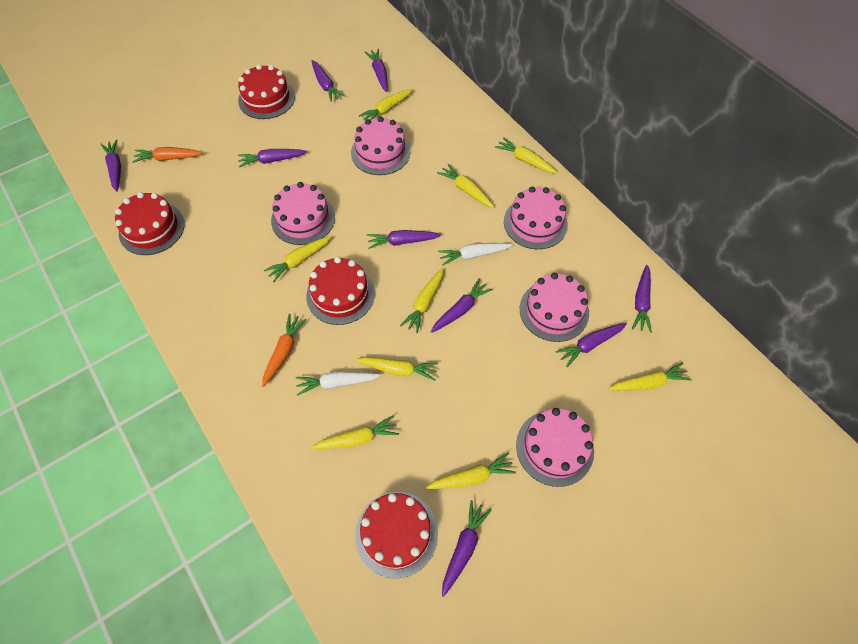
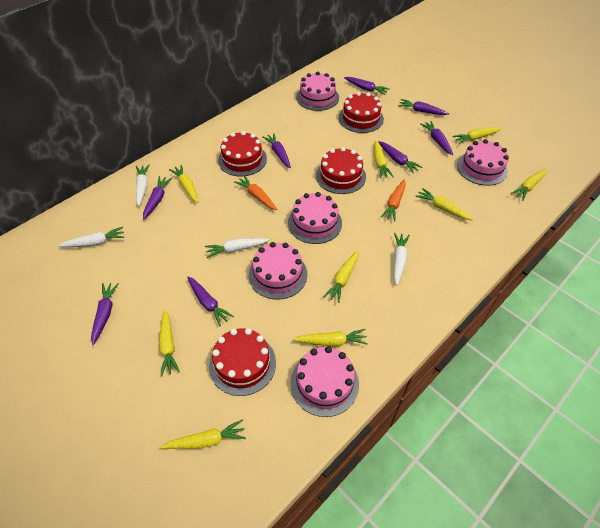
purple carrot: 9 -> 8
white carrot: 2 -> 4

